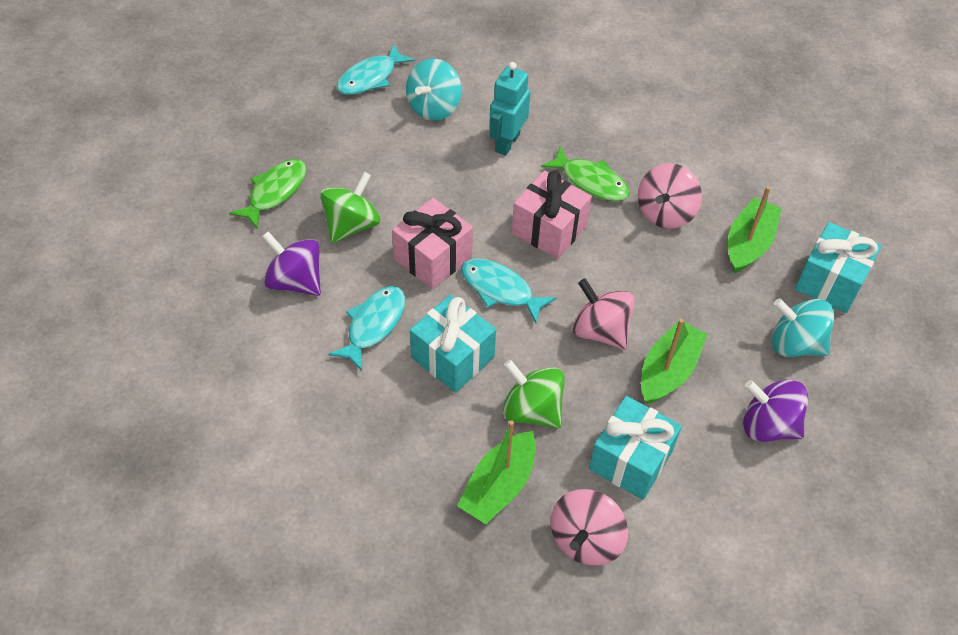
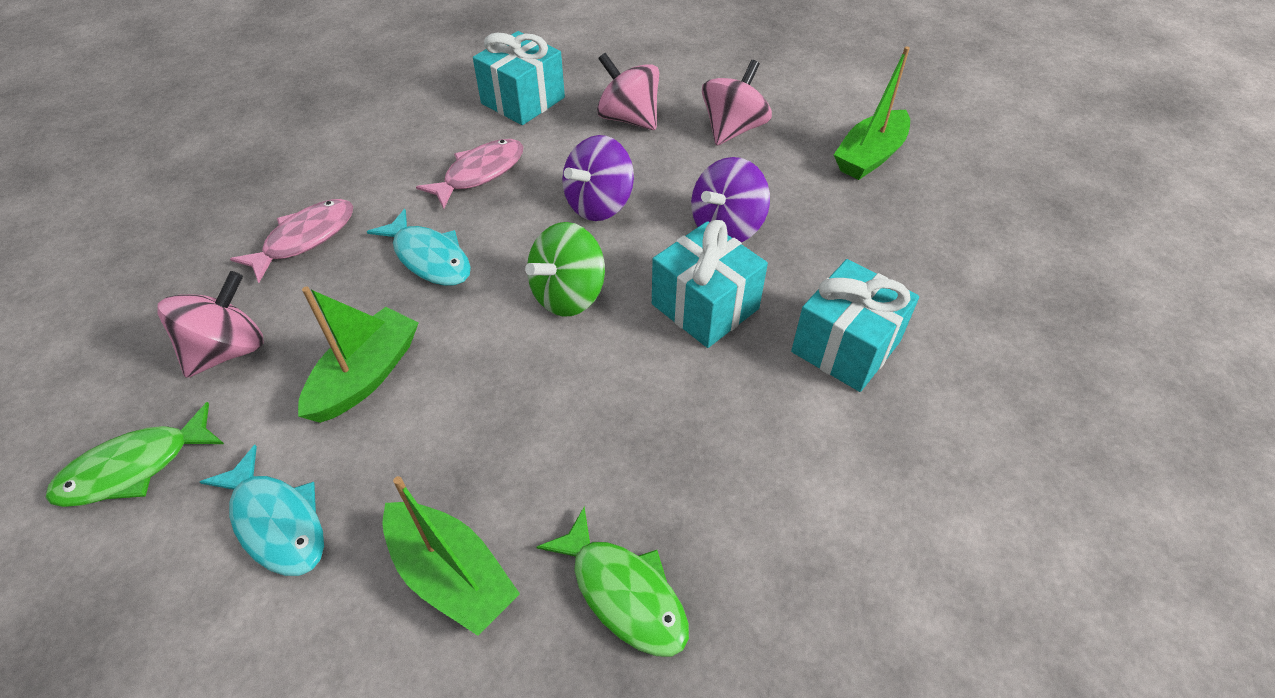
green spinning top: 2 -> 1
pink fish: 0 -> 2
pink gift: 2 -> 0
turquoise fish: 3 -> 2
turquoise robot: 1 -> 0
turquoise spinning top: 2 -> 0

